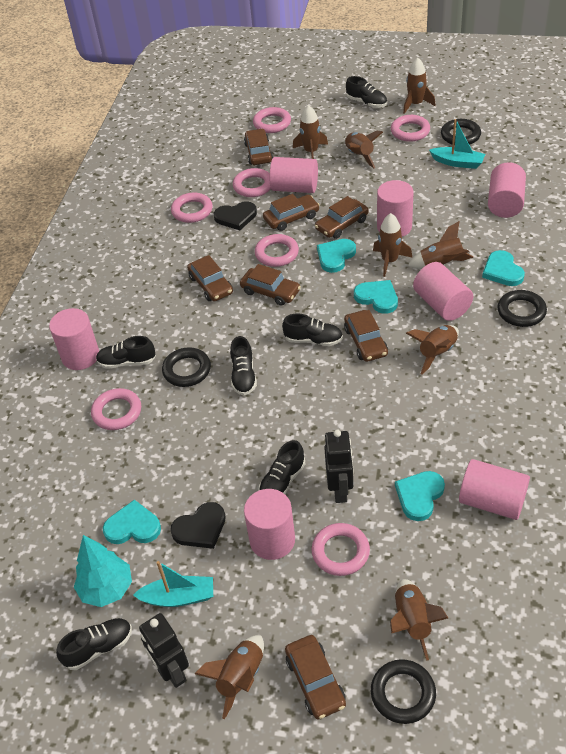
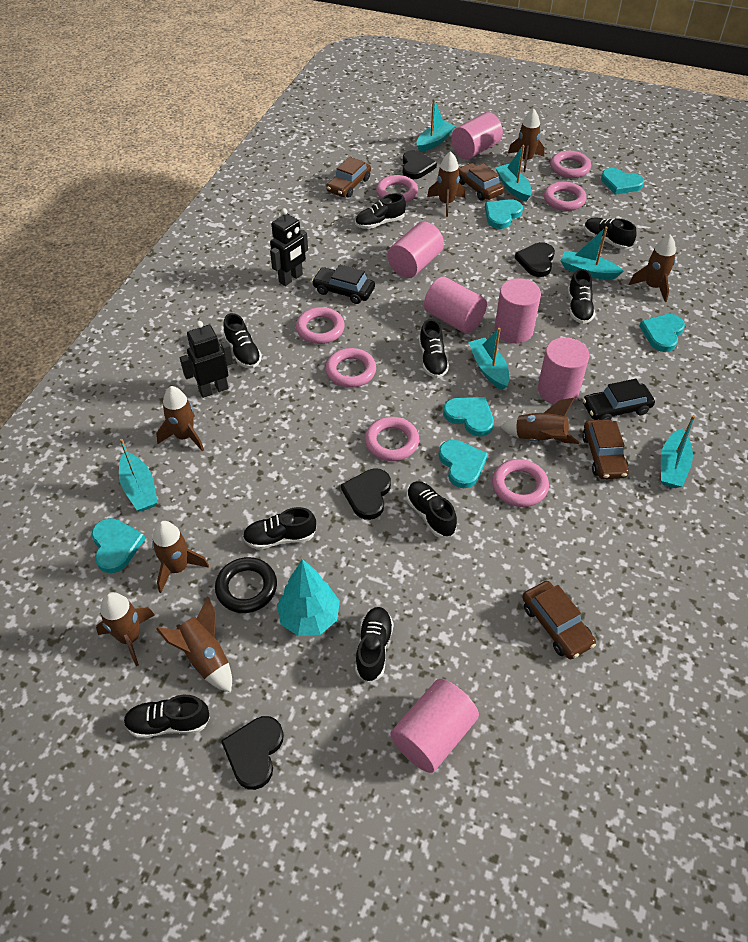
black car: 0 -> 2
black heart: 2 -> 4
black ring: 4 -> 1
black shoe: 6 -> 9
brown car: 7 -> 4
pink cylinder: 7 -> 6
turquoise boat: 2 -> 6
turquoise heart: 5 -> 6

